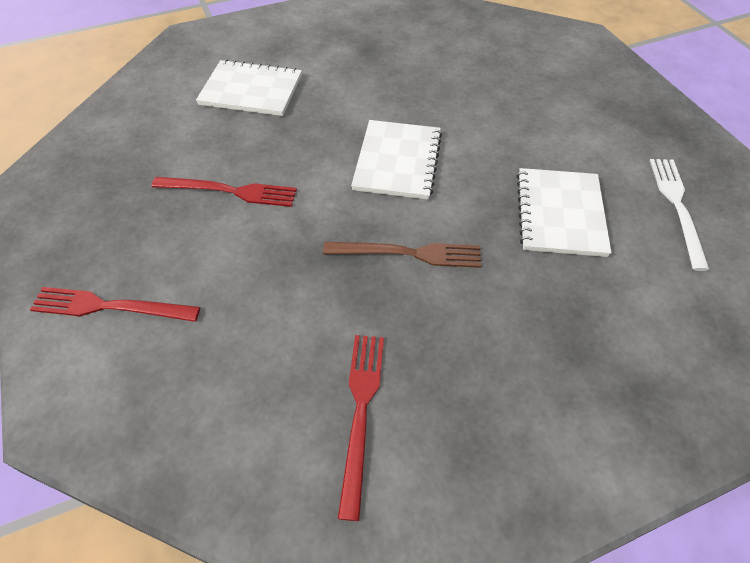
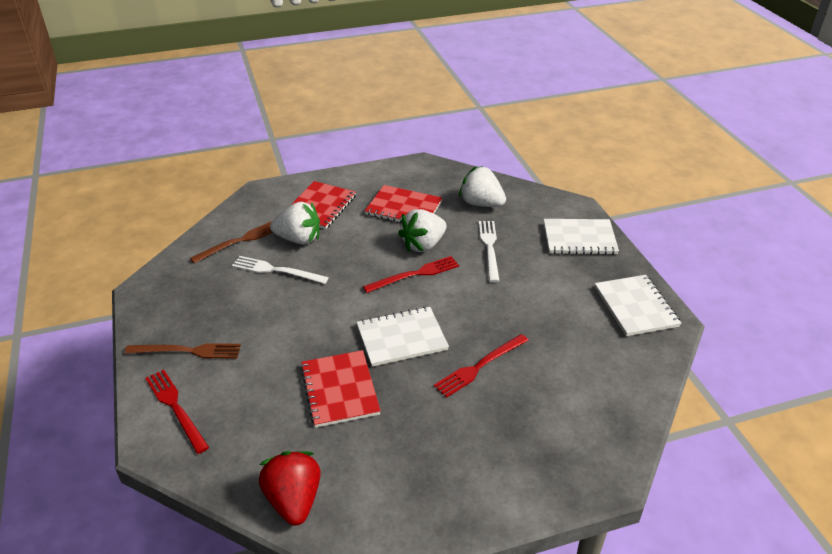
brown fork: 1 -> 2
red notebook: 0 -> 3
red strawberry: 0 -> 1
white fork: 1 -> 2
white strawberry: 0 -> 3

